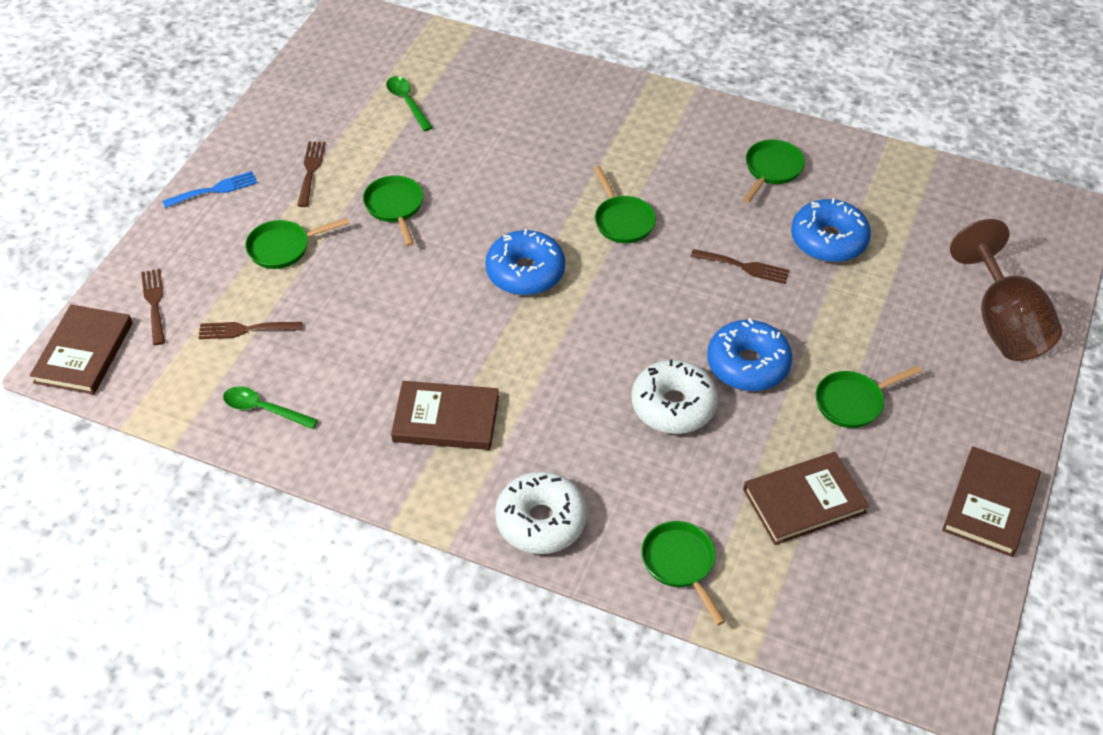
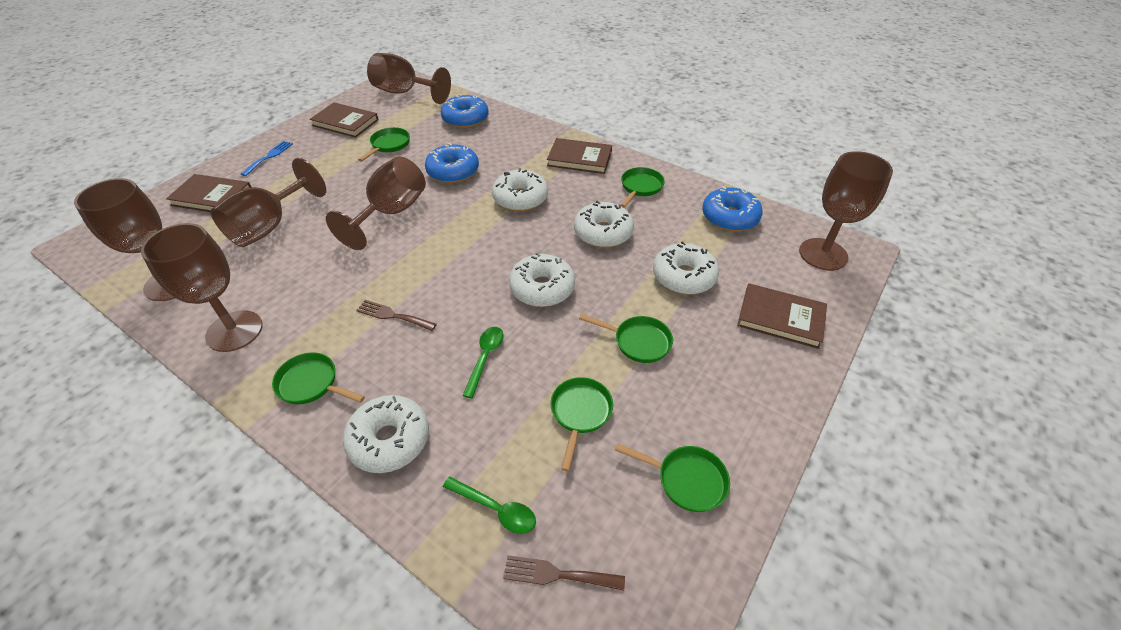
brown fork: 4 -> 2
brown goblet: 1 -> 6
white donut: 2 -> 5

